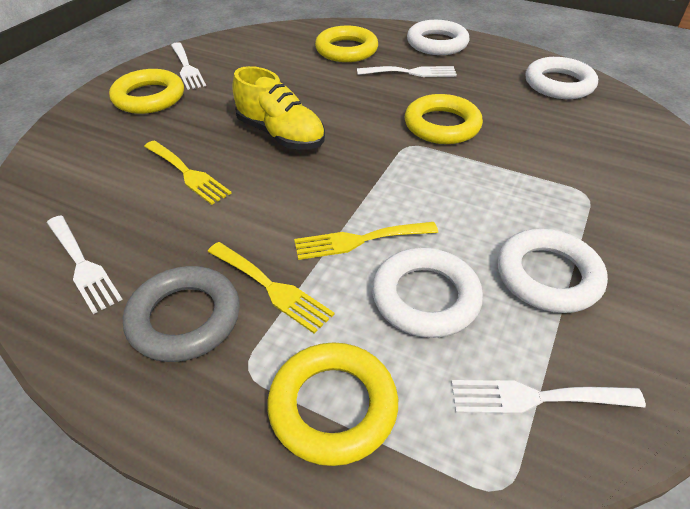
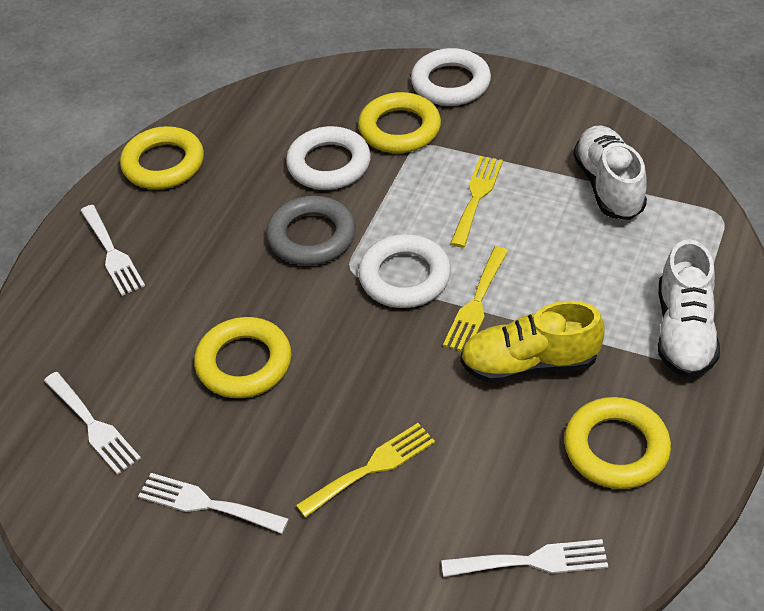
white ring: 4 -> 3
white shoe: 0 -> 2

